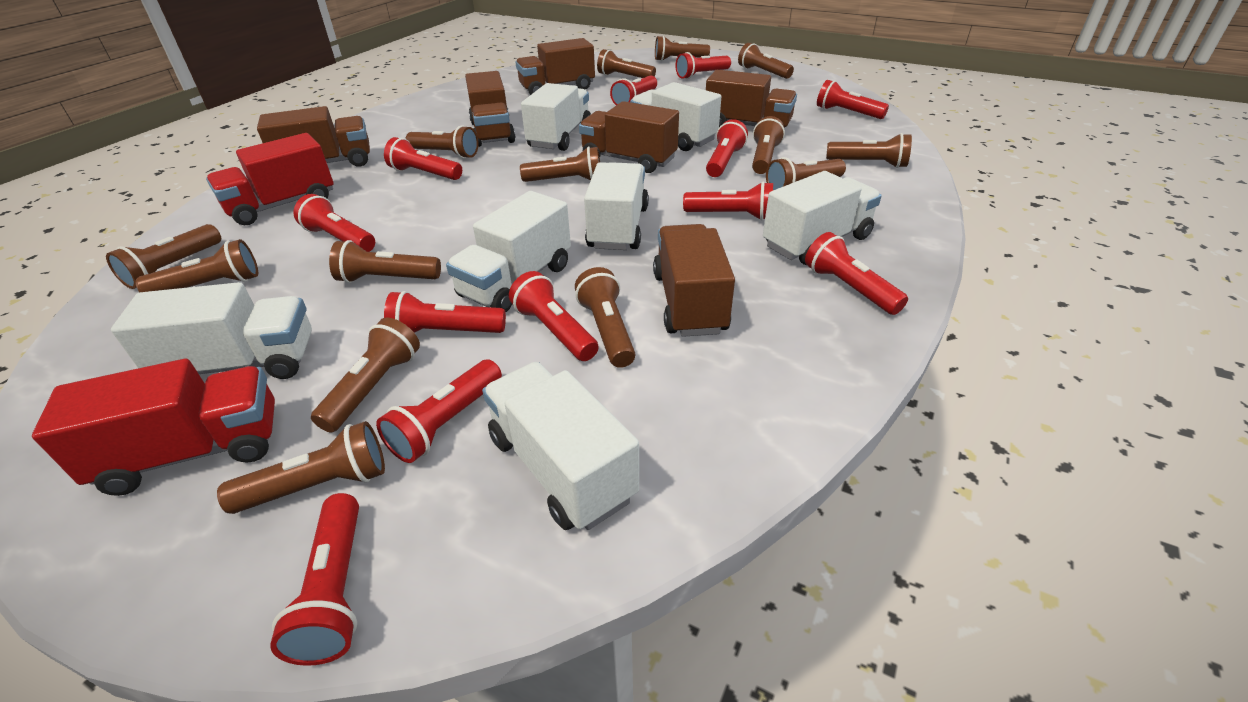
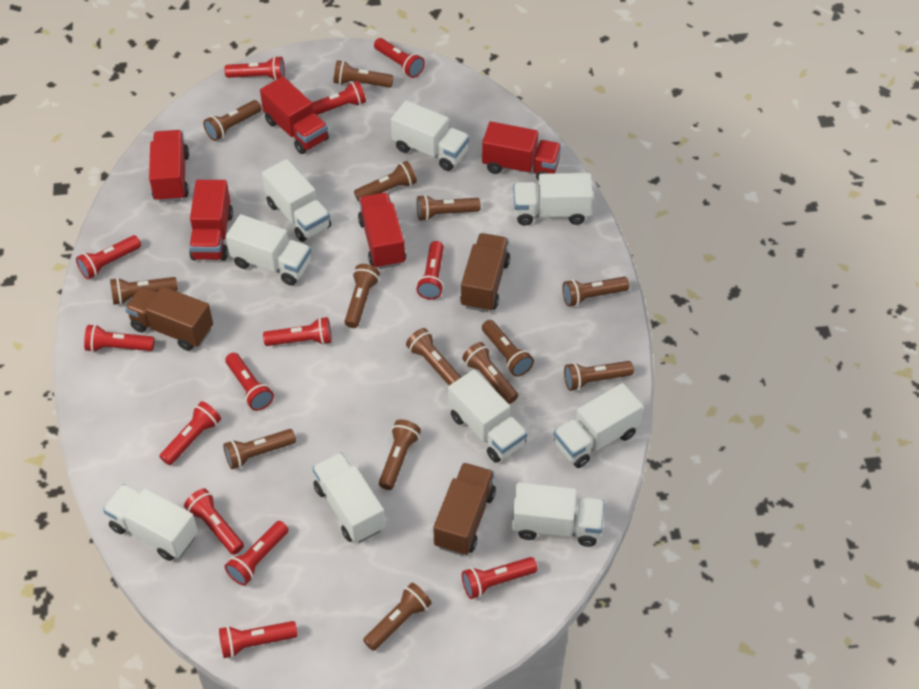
brown truck: 6 -> 3
red flashlight: 12 -> 13
red truck: 2 -> 5
white truck: 7 -> 9

